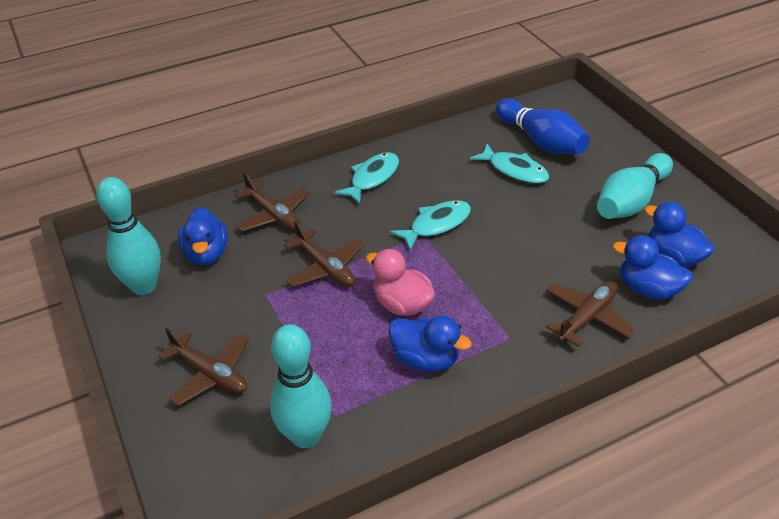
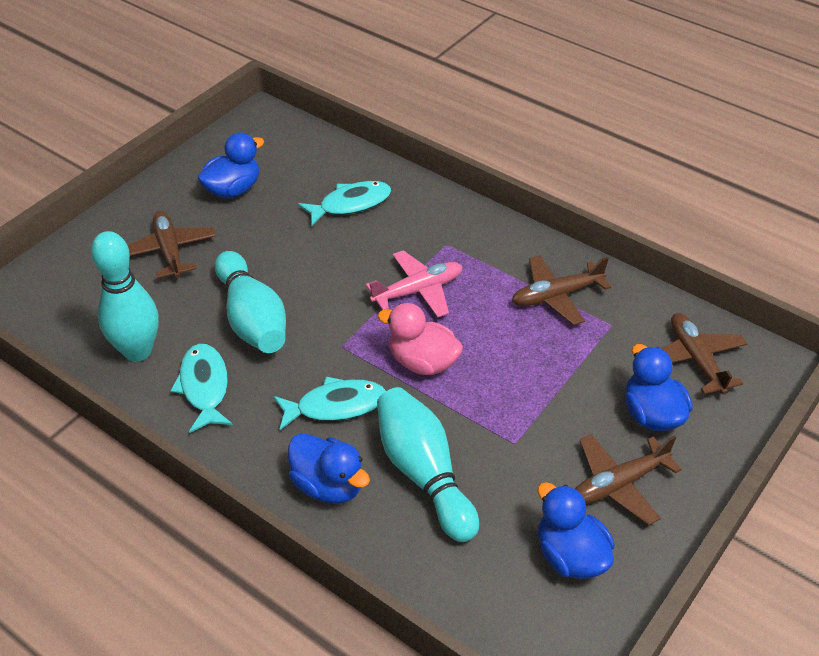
blue bowling pin: 1 -> 0
pink plane: 0 -> 1

